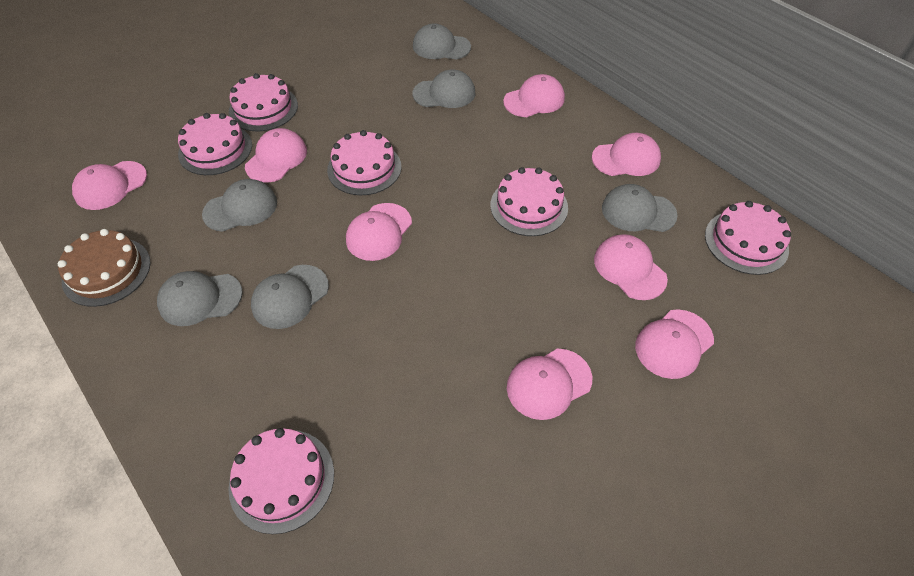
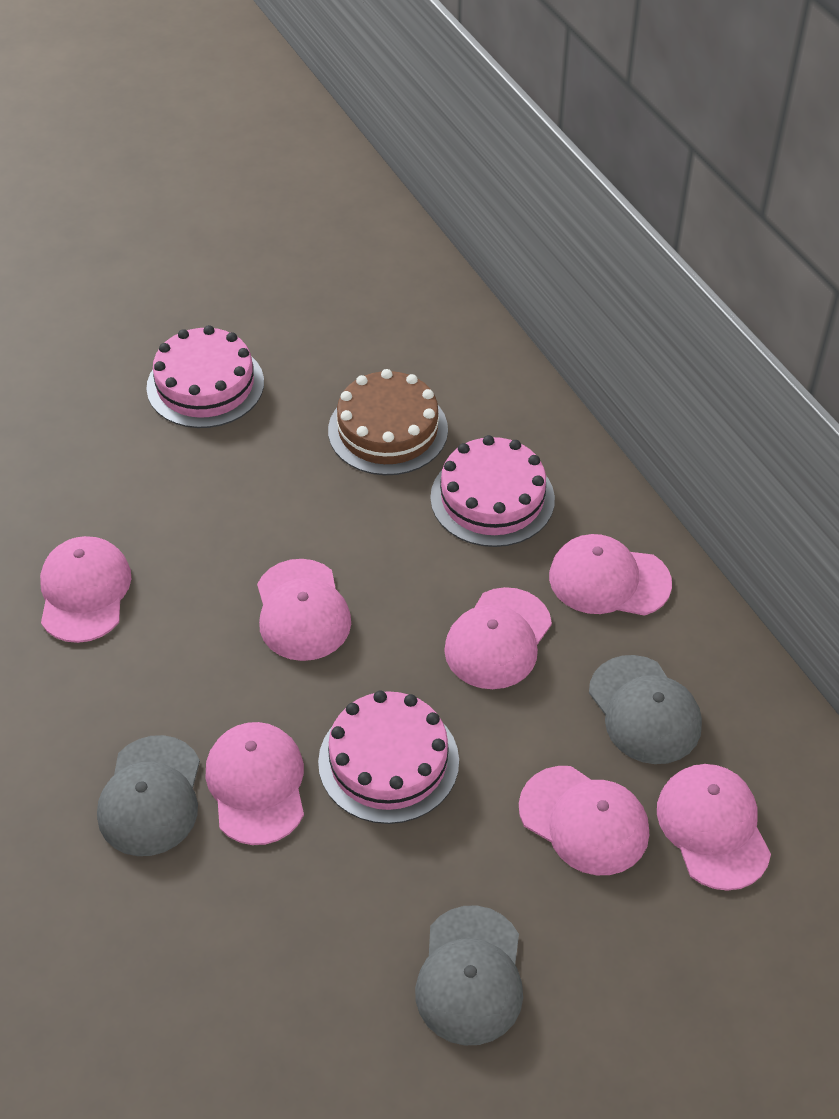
grey cap: 6 -> 3
pink cake: 6 -> 3
pink cap: 8 -> 7

